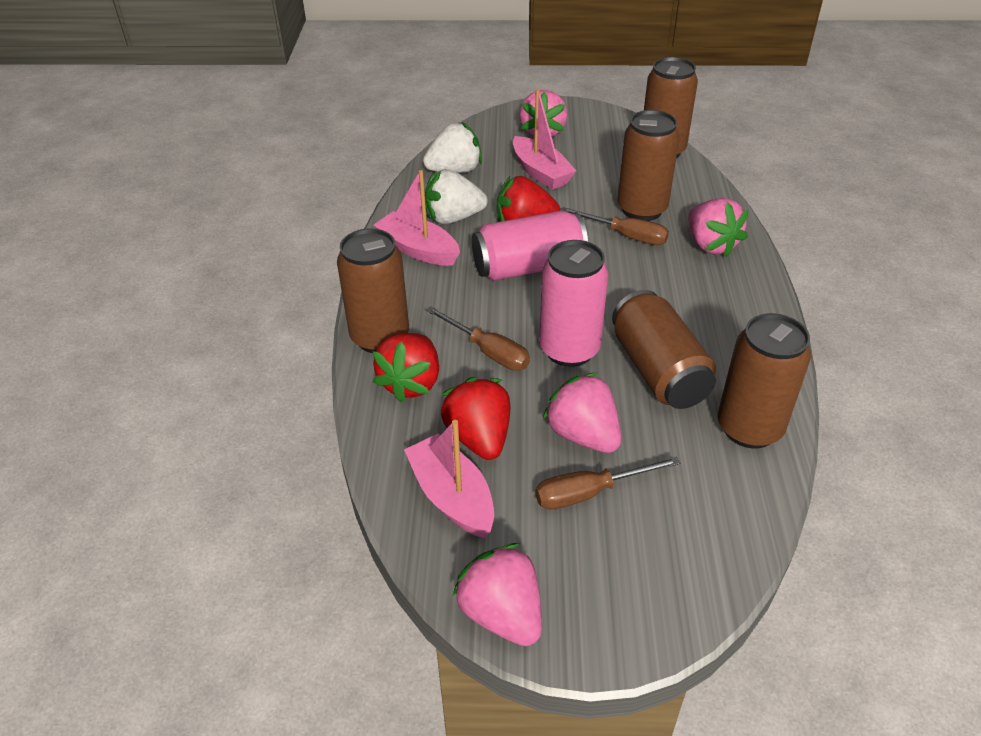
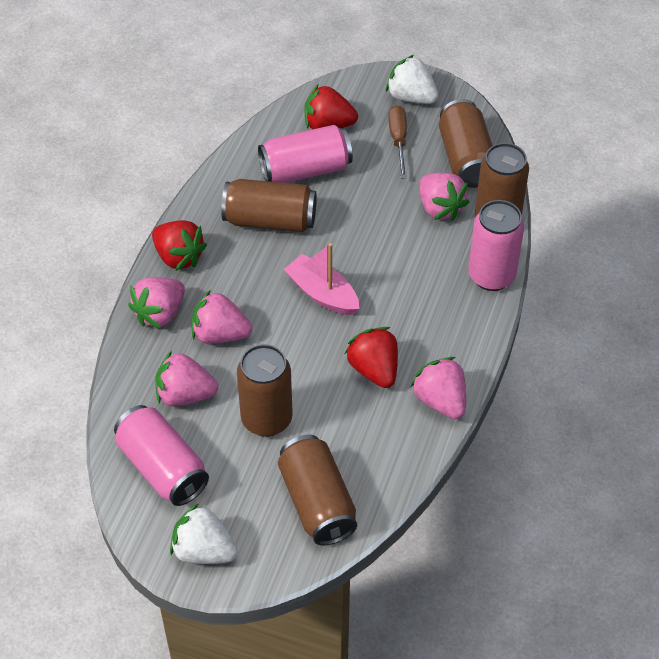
brown screwdriver: 3 -> 1
pink boat: 3 -> 1
pink can: 2 -> 3
pink strawberry: 4 -> 5

